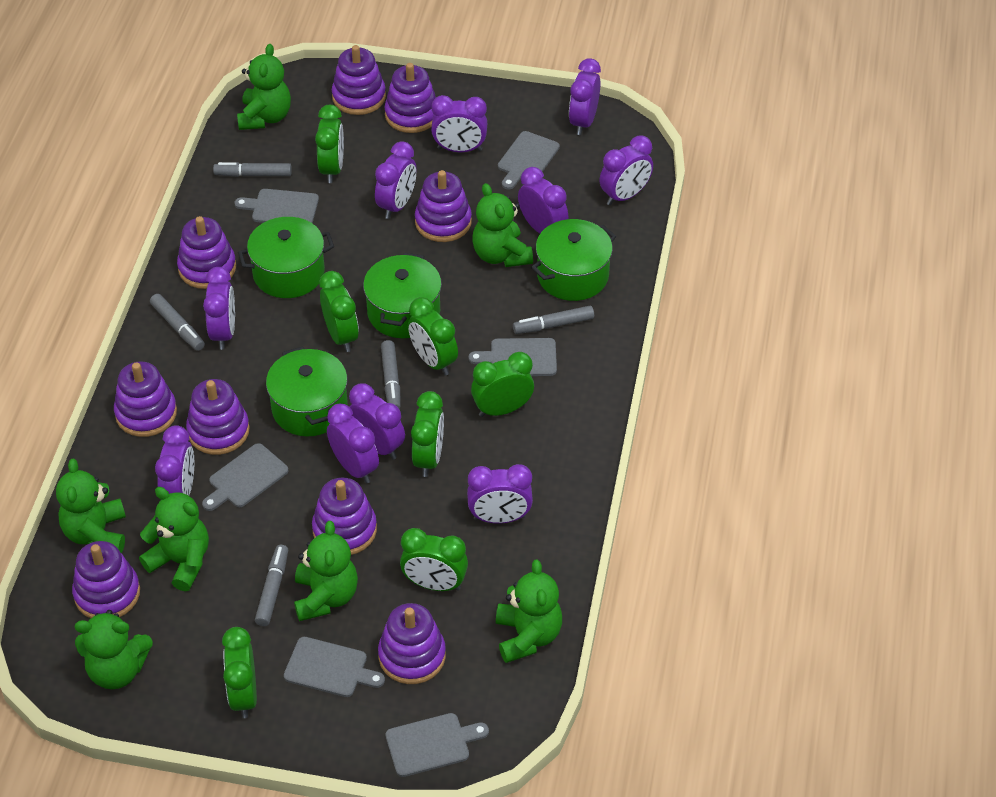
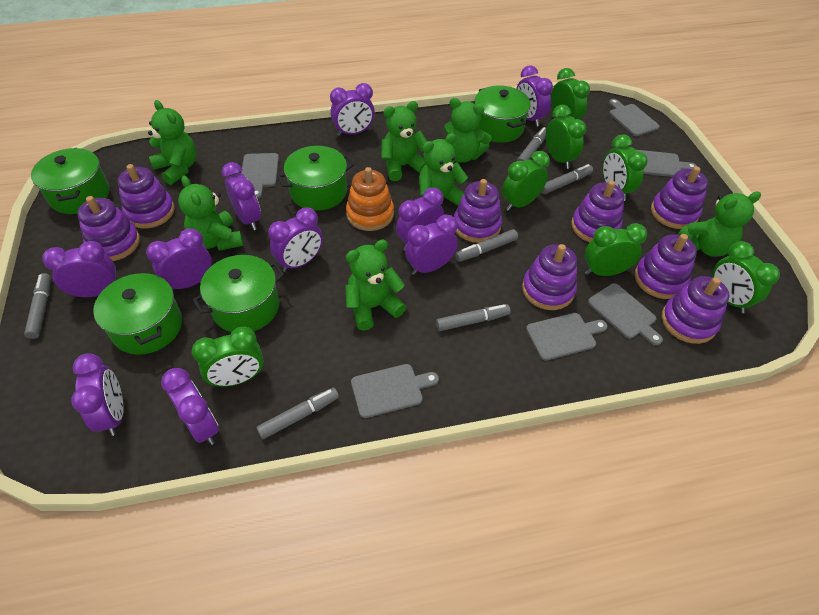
green pot: 4 -> 5
grey marker: 5 -> 6
orange stacking toy: 0 -> 1
purple stacking toy: 9 -> 8

